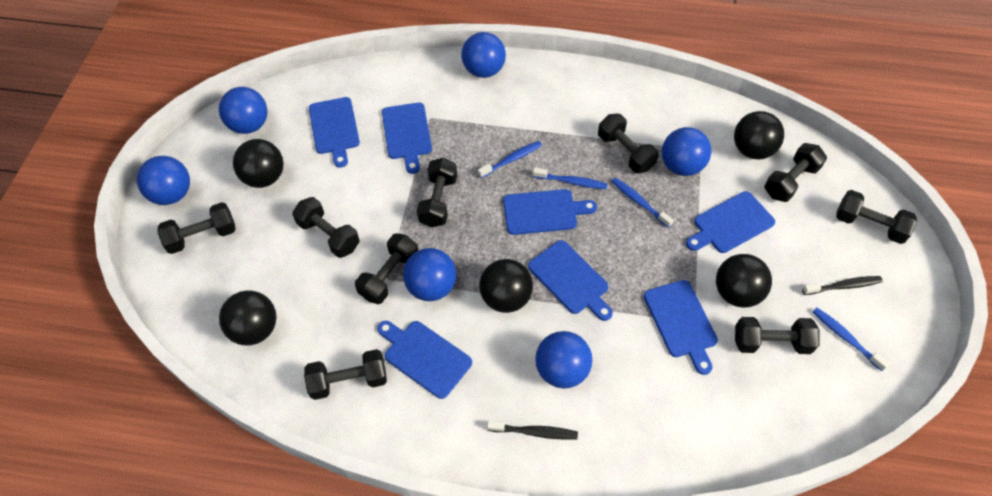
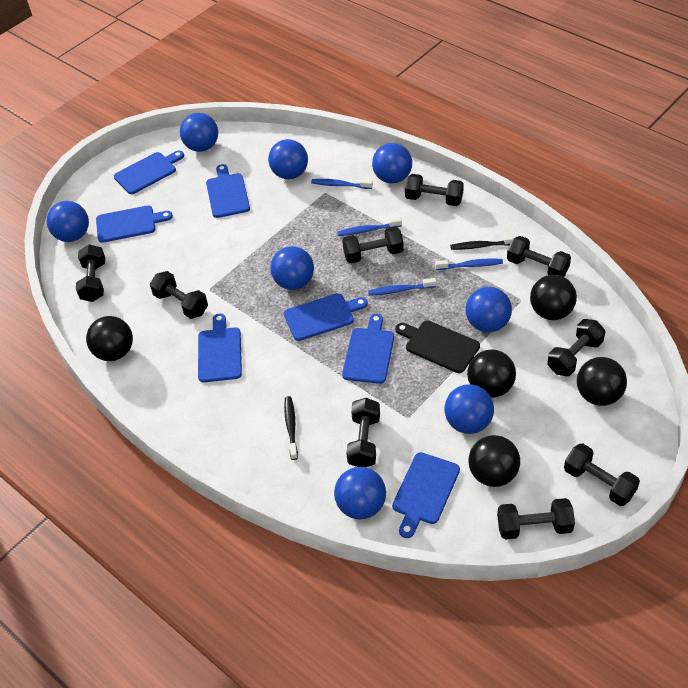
black cutting board: 0 -> 1
blue ball: 6 -> 8

